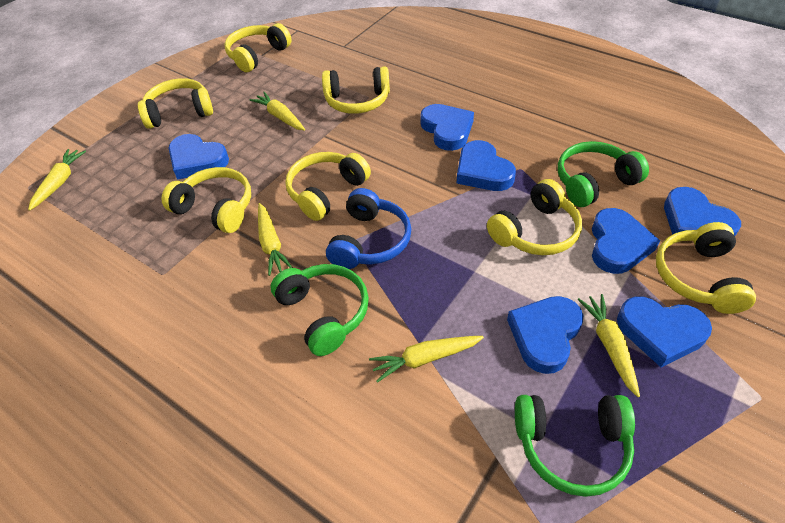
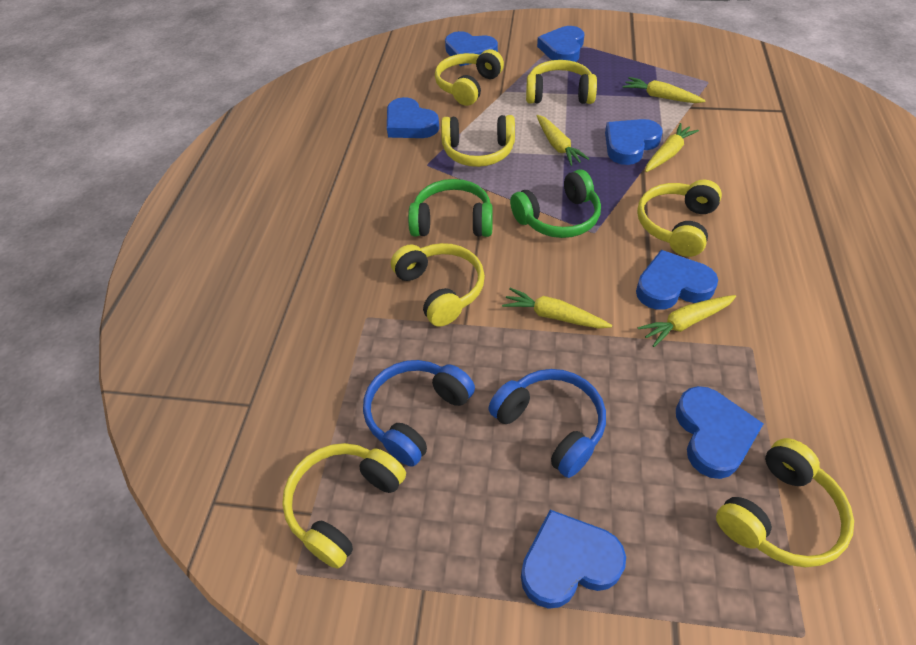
blue headphones: 1 -> 2
green headphones: 3 -> 2

